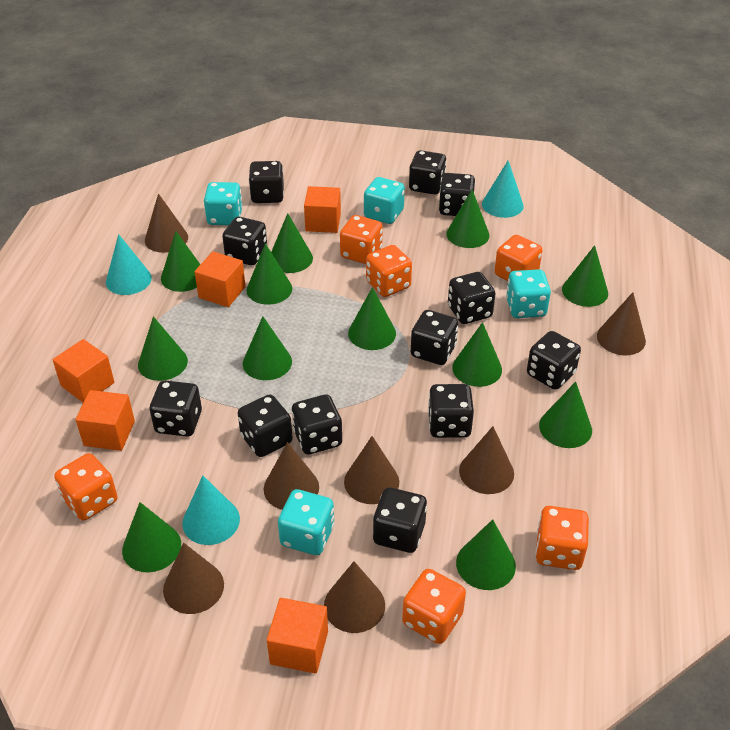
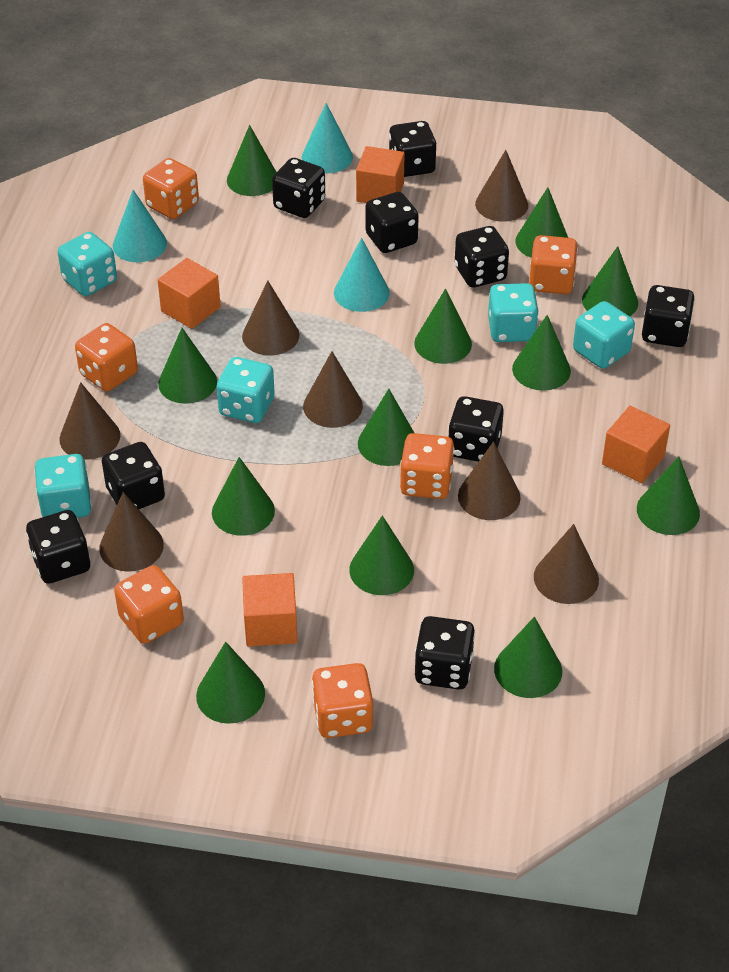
black dice: 12 -> 9
orange cube: 5 -> 4
turquoise dice: 4 -> 5

